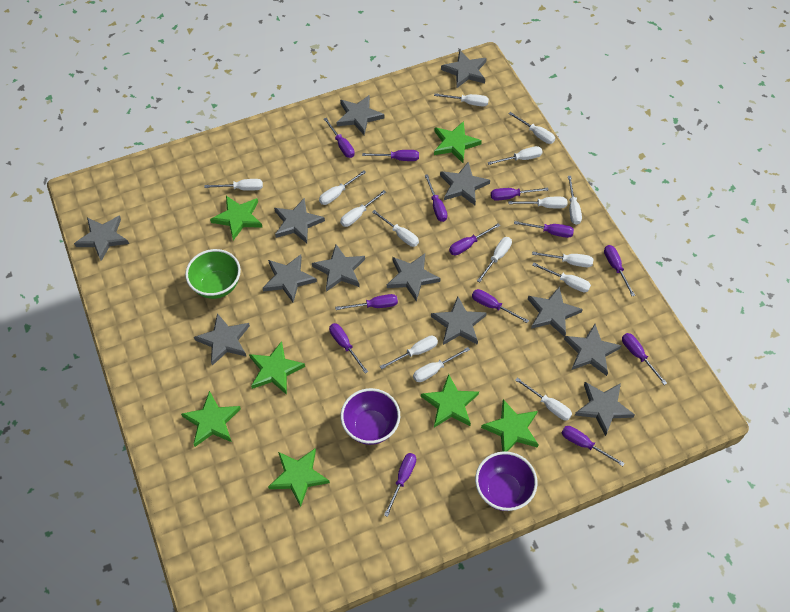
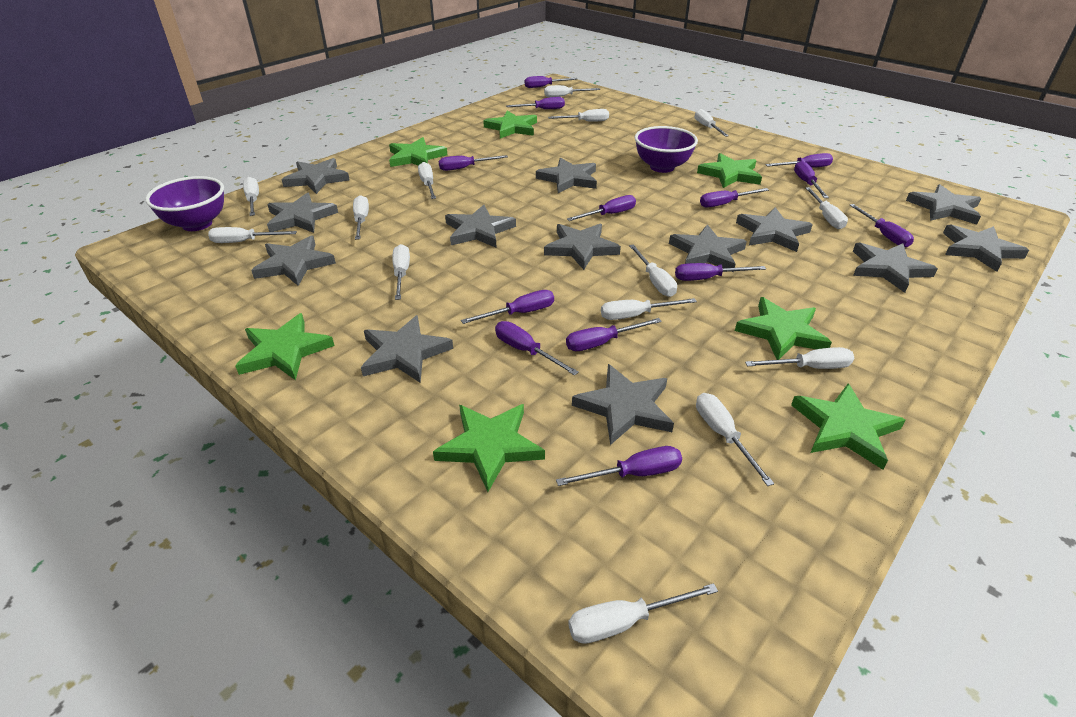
green bowl: 1 -> 0
white screwdriver: 15 -> 14

